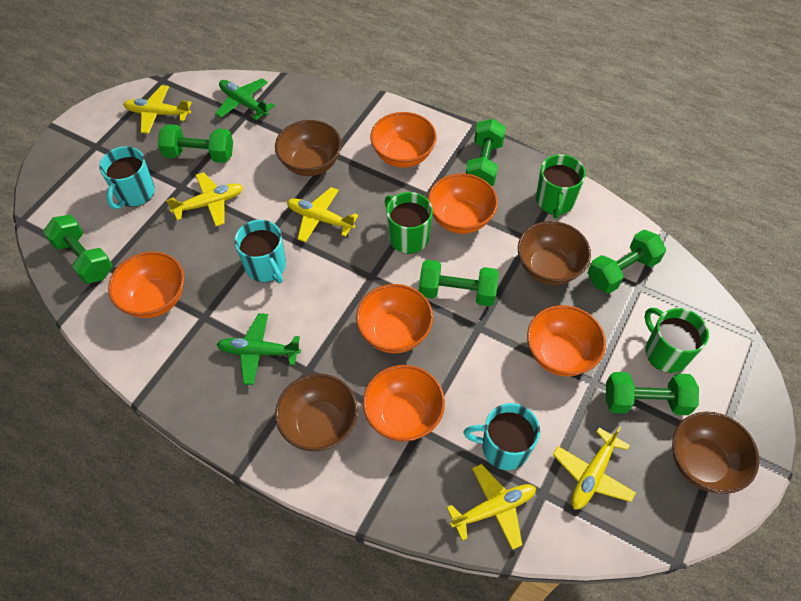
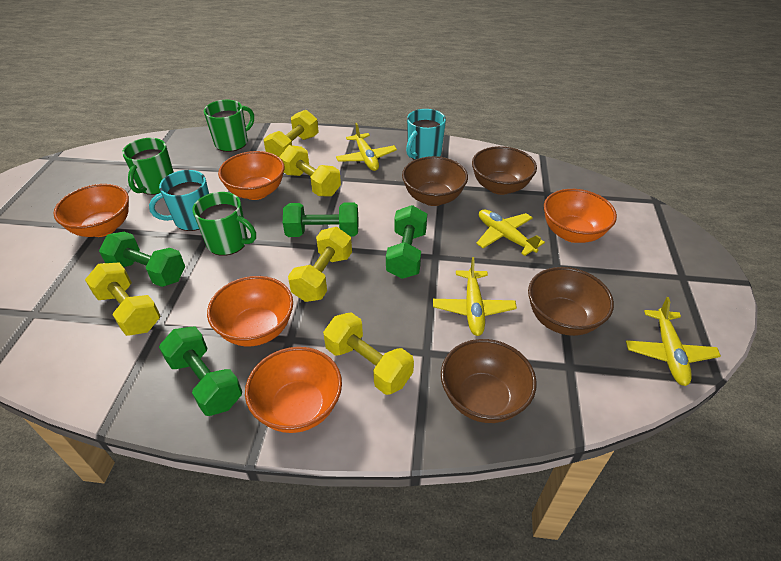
green dumbbell: 6 -> 4
green plane: 2 -> 0
orange bowl: 6 -> 5
turquoise mug: 3 -> 2
yellow dumbbell: 0 -> 5
yellow plane: 5 -> 4

